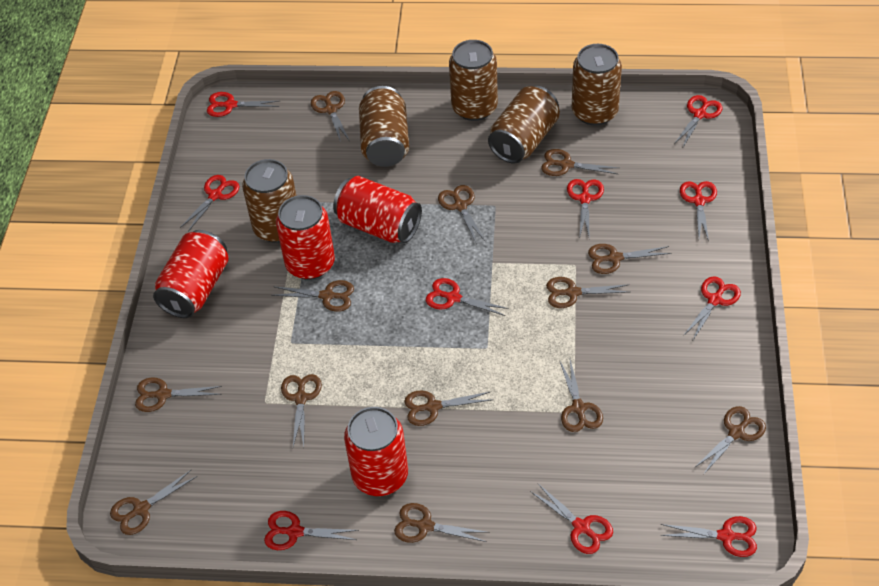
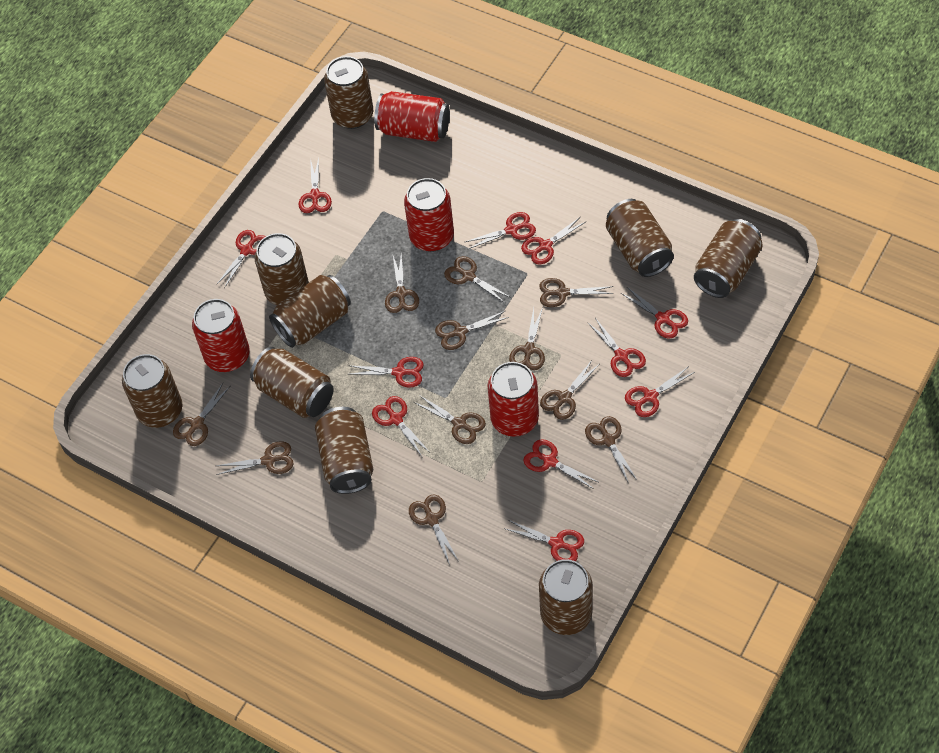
brown can: 5 -> 9
brown scissors: 13 -> 11
red scissors: 10 -> 11

